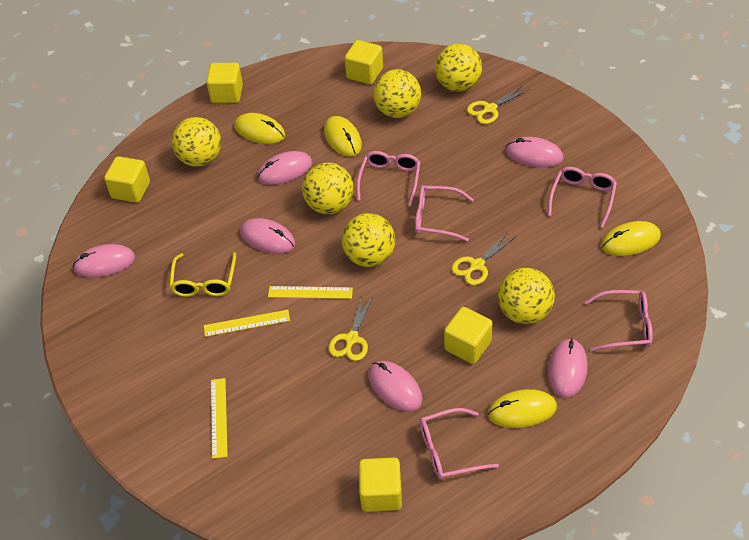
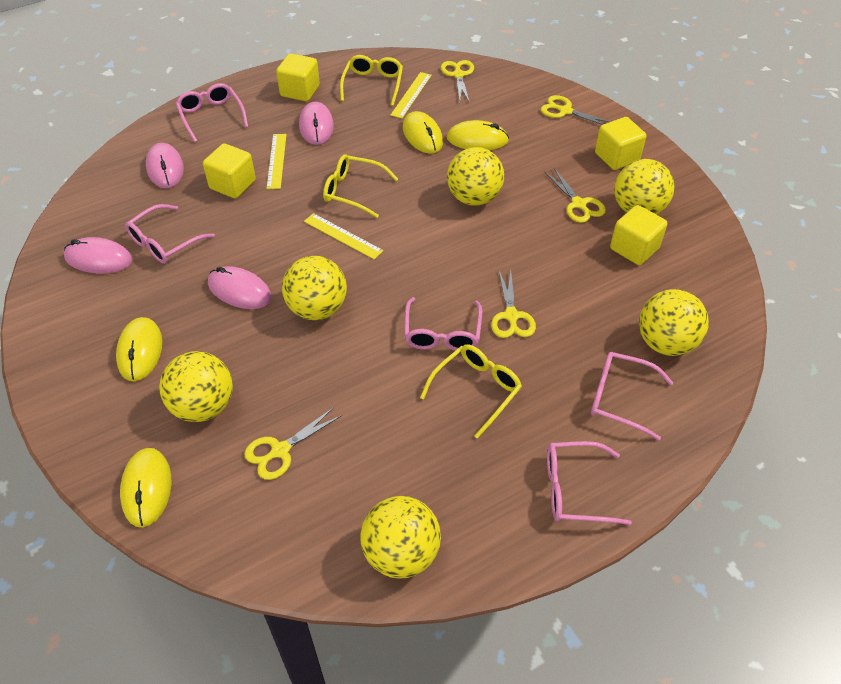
pink mouse: 6 -> 4
yellow cube: 5 -> 4
yellow glasses: 1 -> 3
yellow scissors: 3 -> 5

